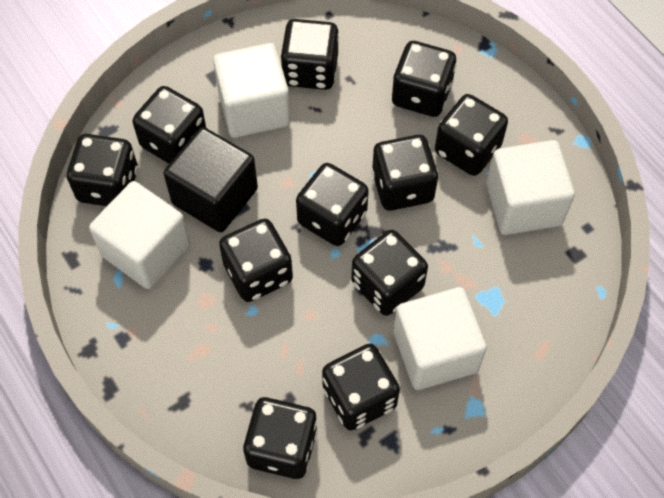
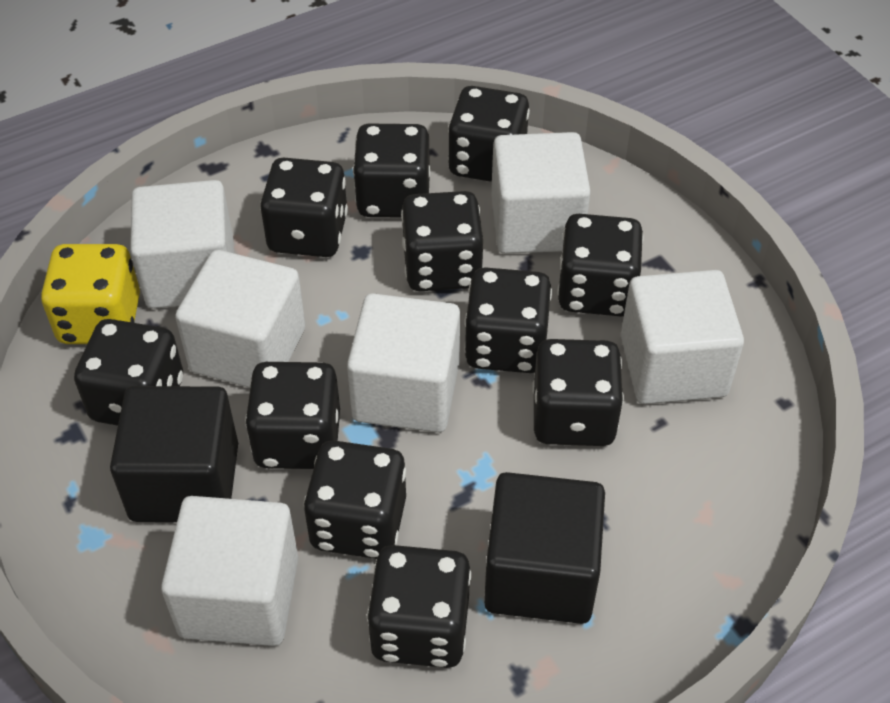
black cube: 1 -> 2
white cube: 4 -> 6
yellow dice: 0 -> 1

